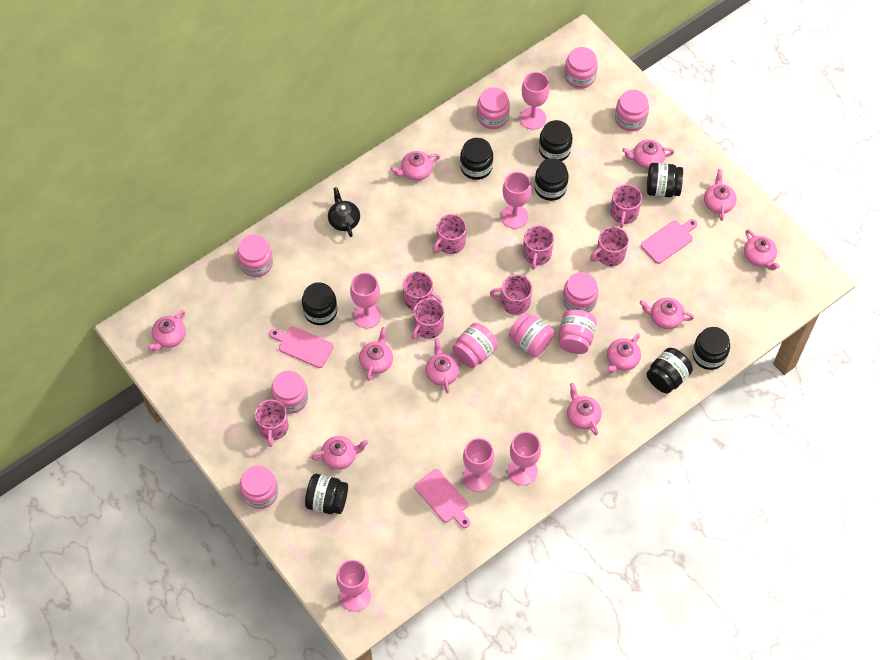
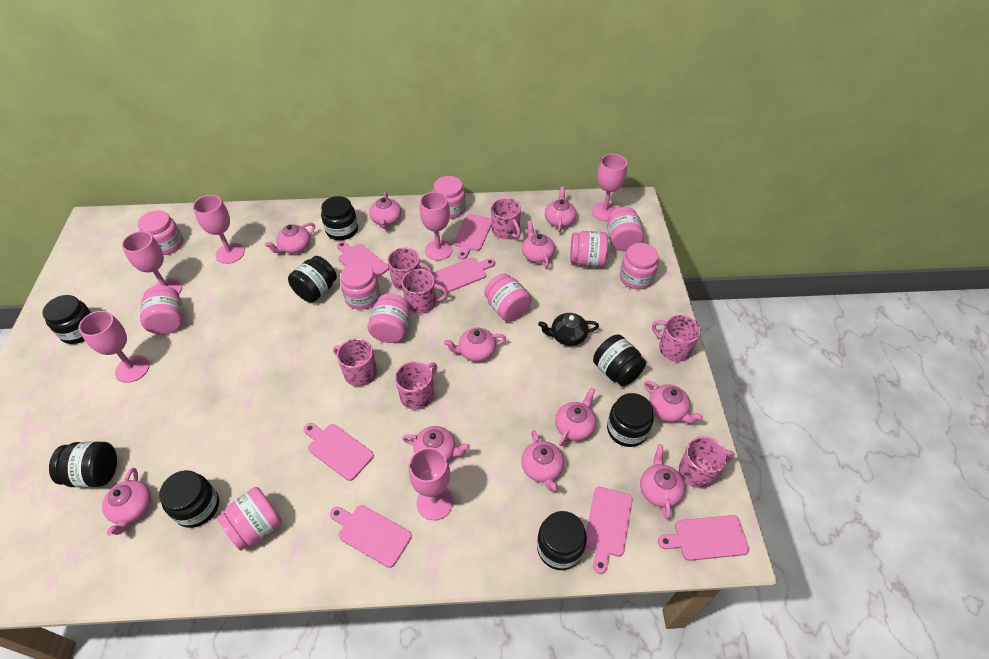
pink cutting board: 3 -> 7
pink mug: 8 -> 7

